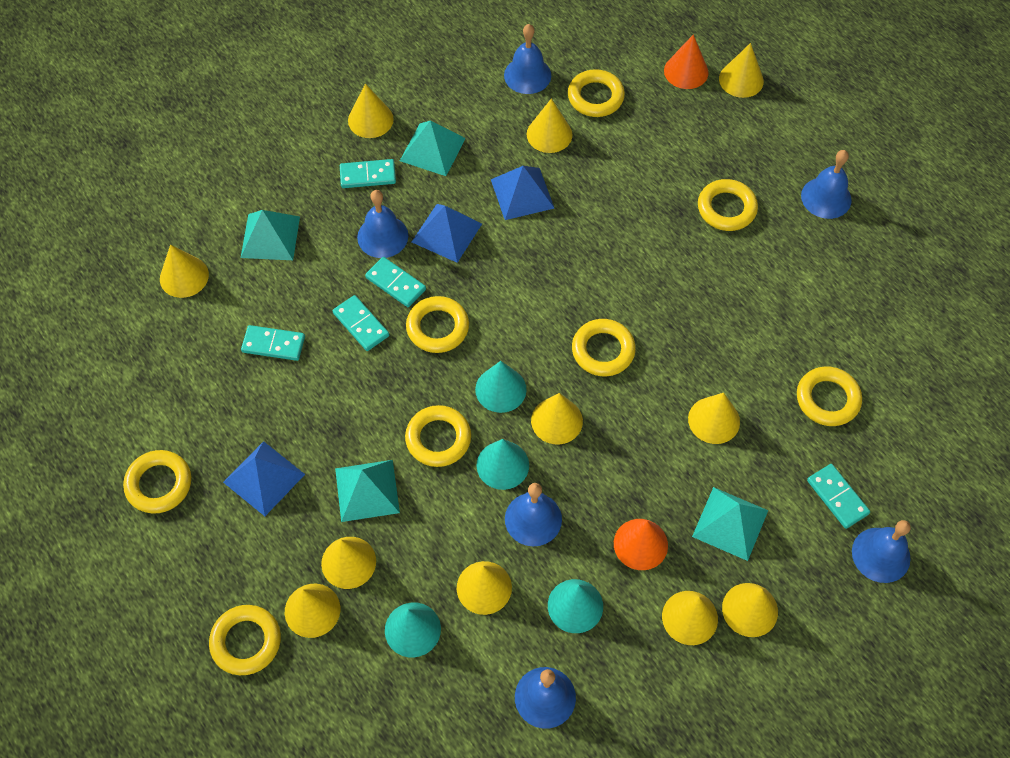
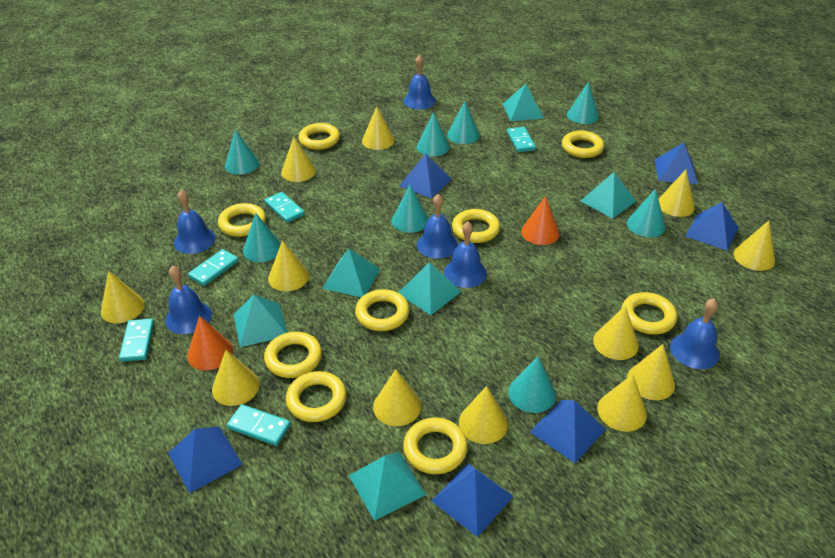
blue pyramid: 3 -> 6
turquoise cone: 4 -> 8
turquoise pyramid: 4 -> 6
yellow cone: 11 -> 12
yellow ring: 8 -> 9

